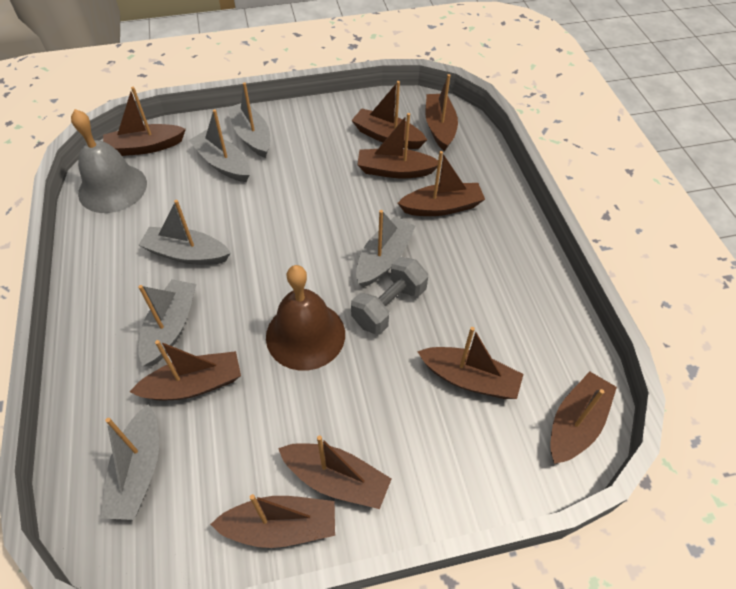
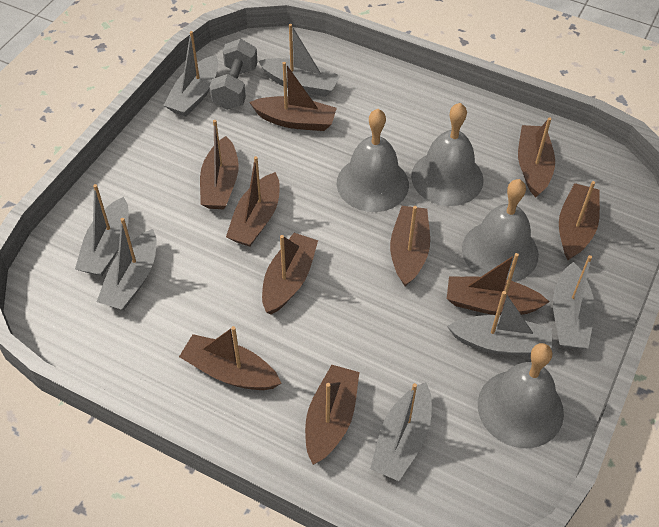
brown bell: 1 -> 0
grey bell: 1 -> 4
grey boat: 6 -> 7

